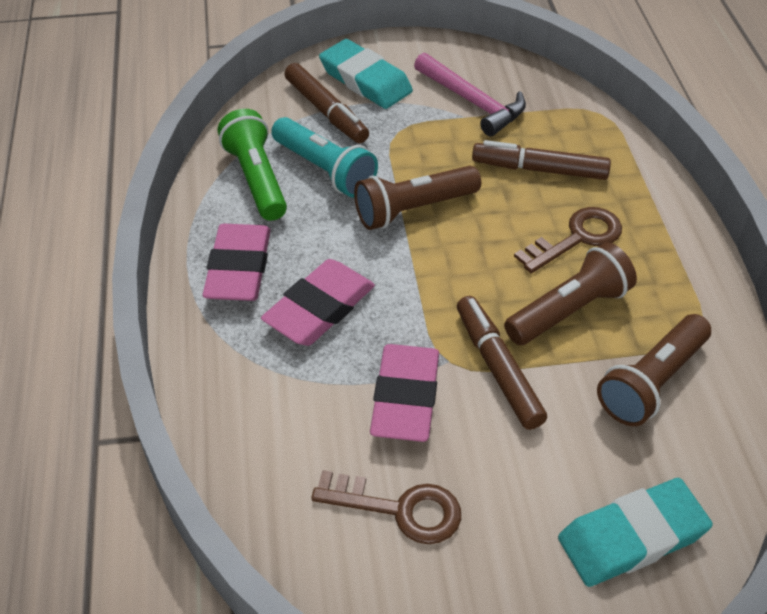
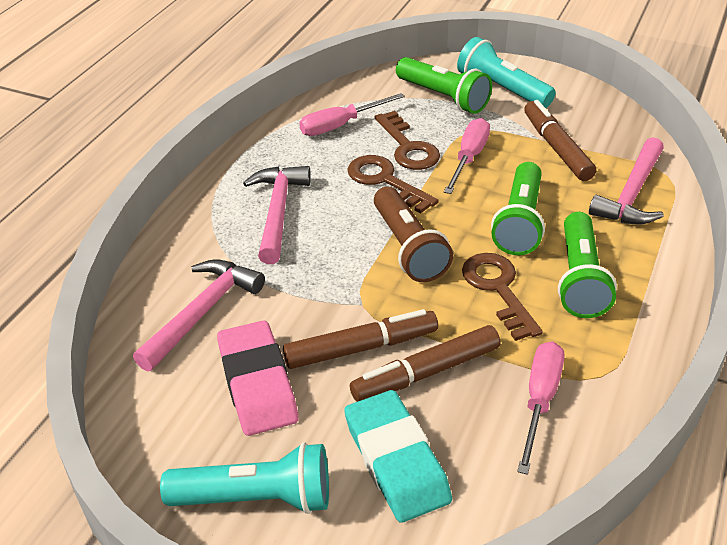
brown flashlight: 3 -> 1
brown key: 2 -> 3
green flashlight: 1 -> 3
pink eraser: 3 -> 1
pink hammer: 1 -> 3
pink screwdriver: 0 -> 3
turquoise eraser: 2 -> 1
turquoise flashlight: 1 -> 2

